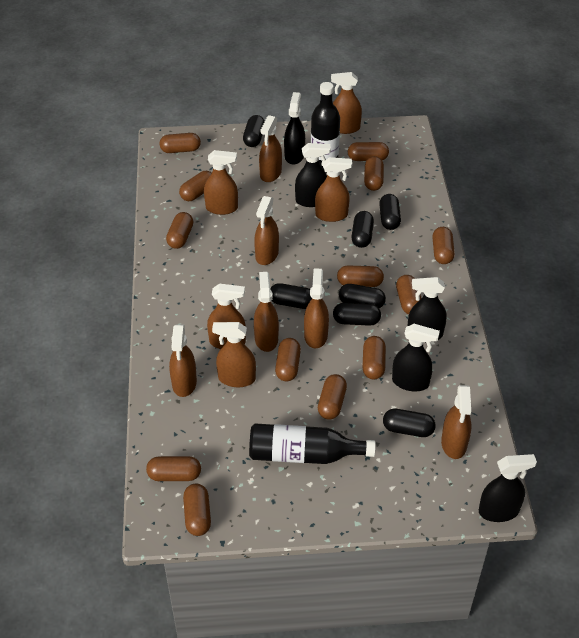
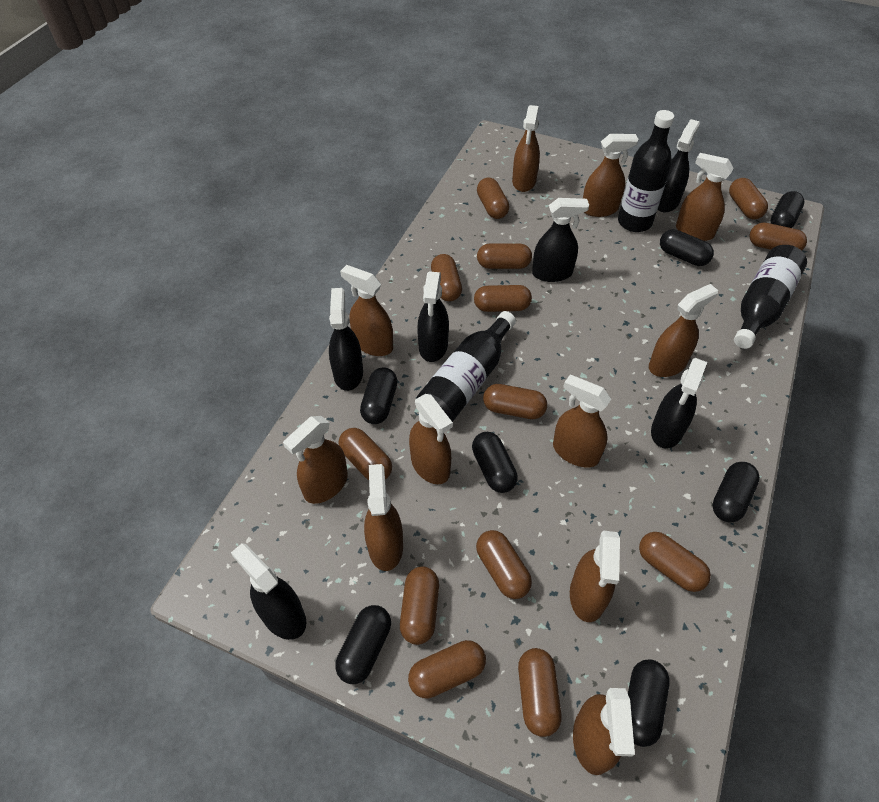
black bottle: 2 -> 3
black spray bottle: 5 -> 6

